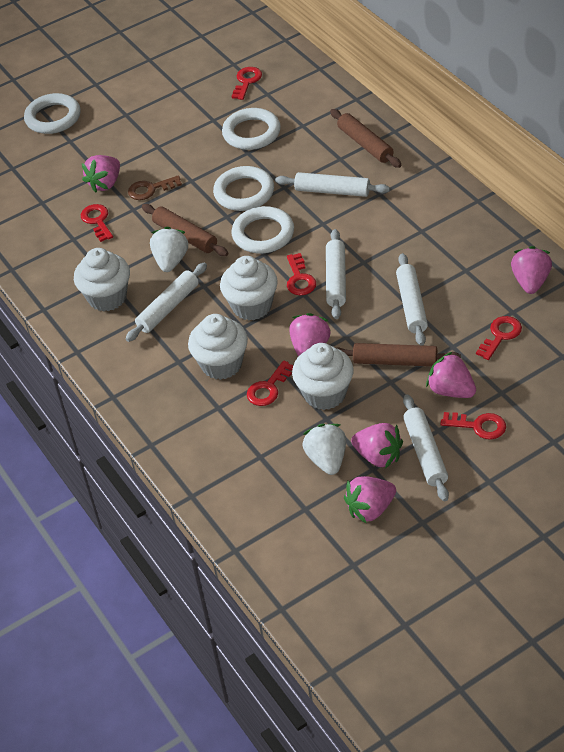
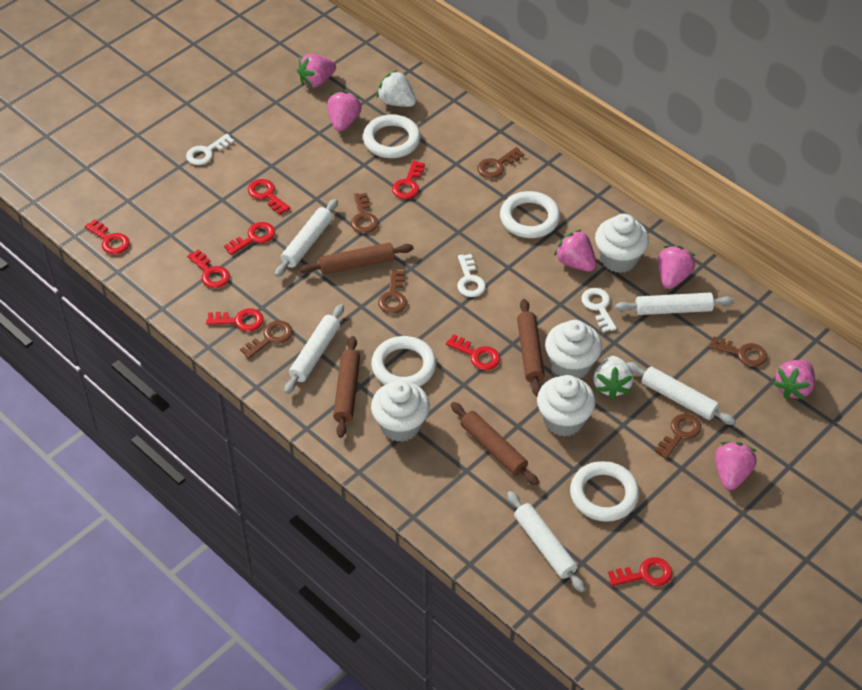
brown key: 1 -> 6
brown rolling pin: 3 -> 4
red key: 6 -> 8
white key: 0 -> 3

